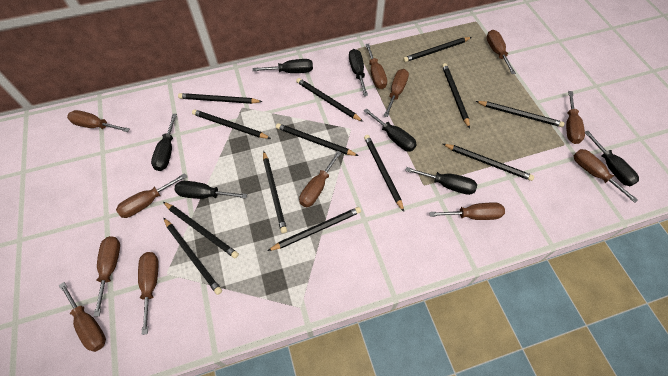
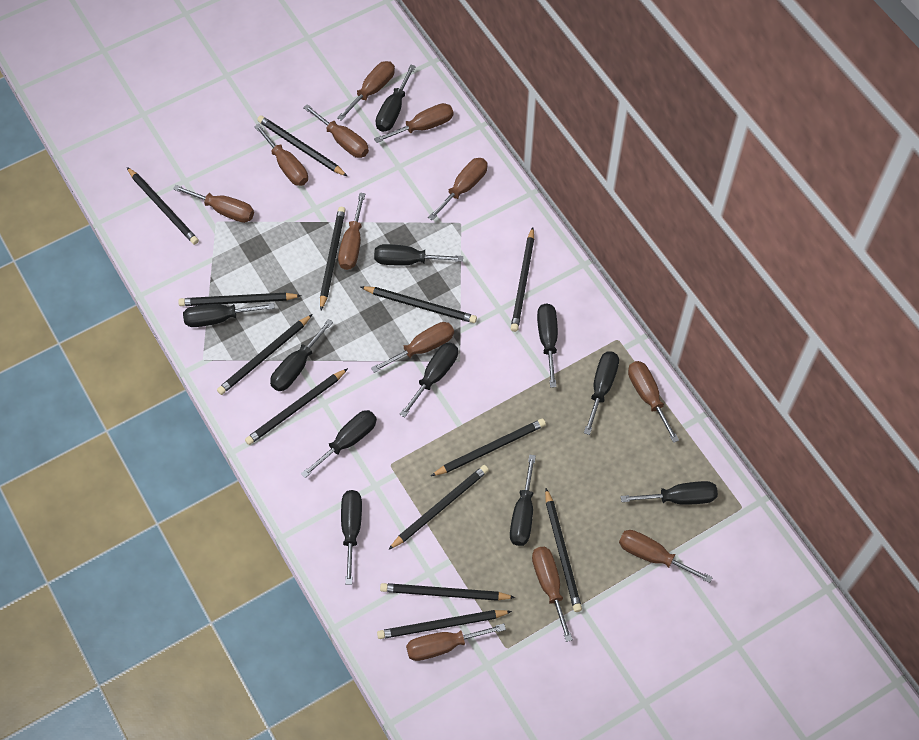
black screwdriver: 7 -> 11

